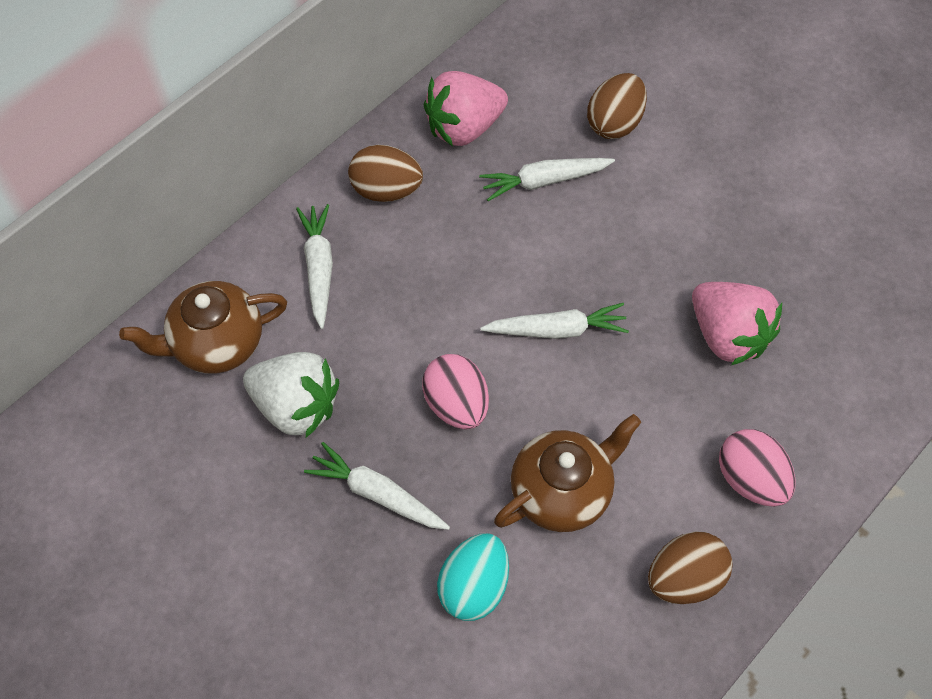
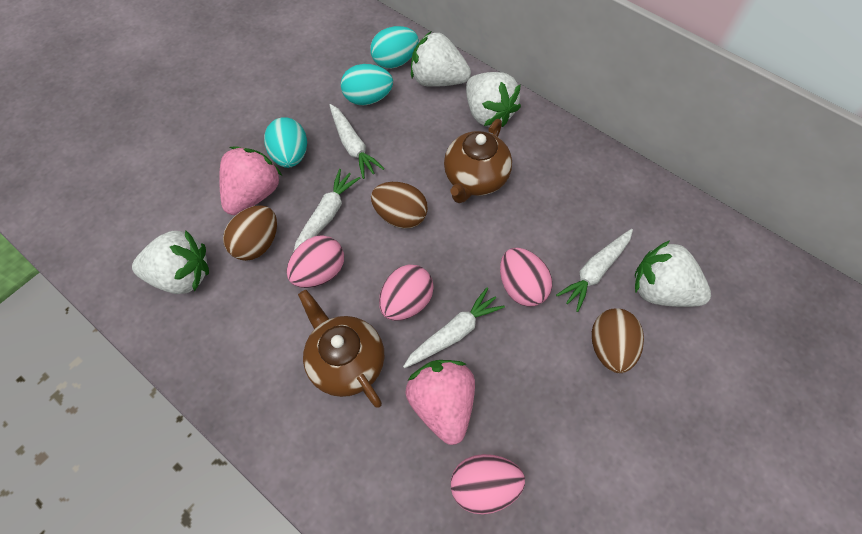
pink egg: 2 -> 4
turquoise egg: 1 -> 3
white strawberry: 1 -> 4

